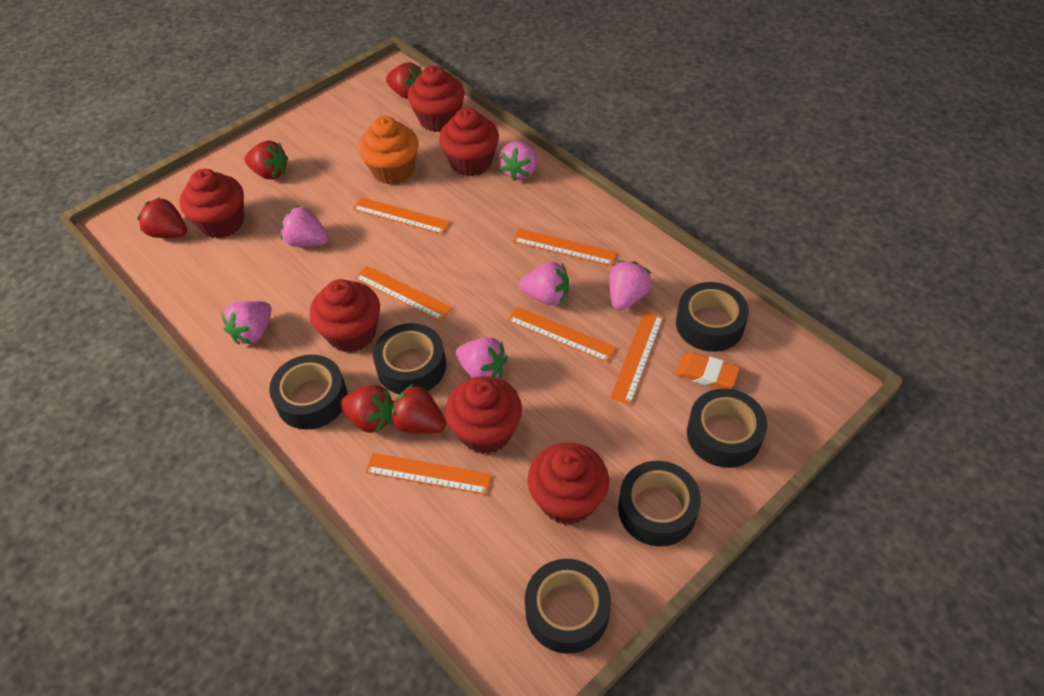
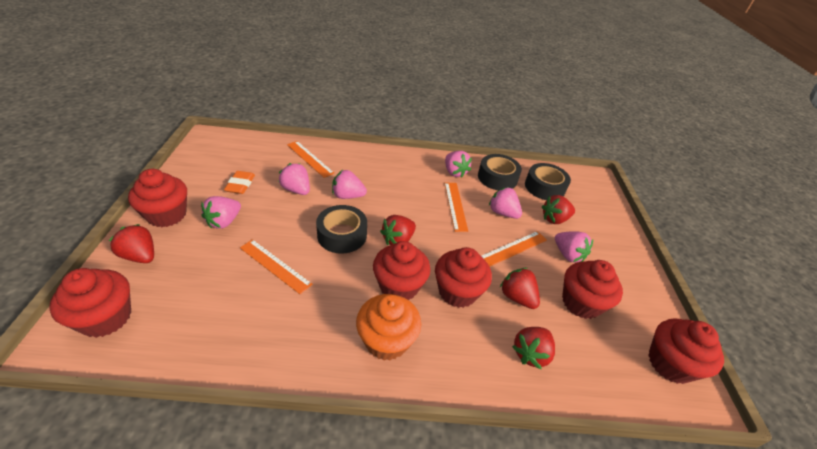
black tape: 6 -> 3
orange ruler: 6 -> 4

